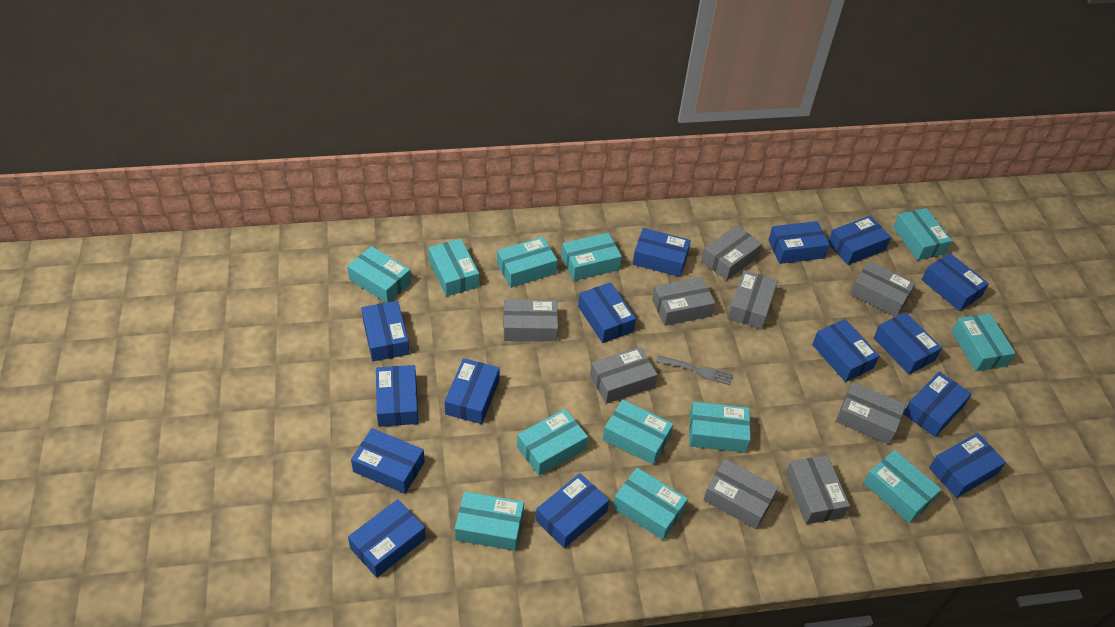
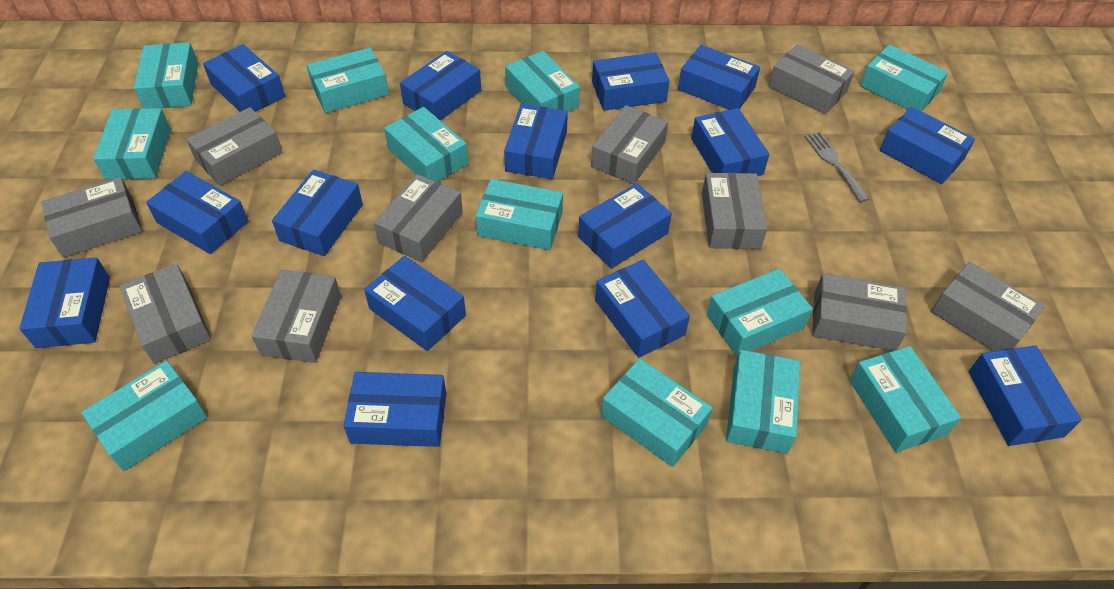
grey box: 9 -> 10

